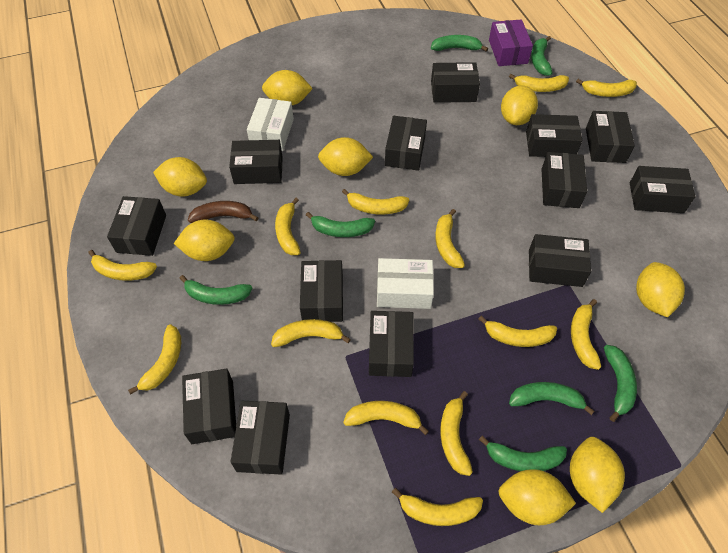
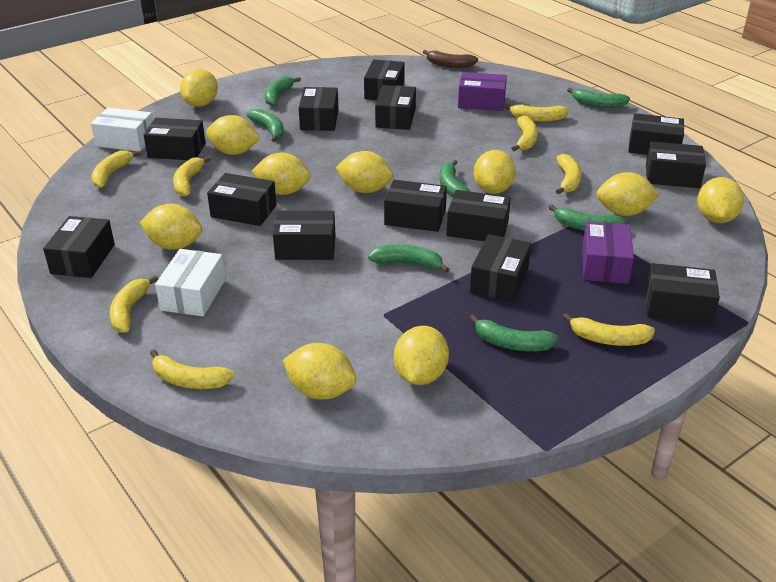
purple box: 1 -> 2
yellow banana: 13 -> 8
yellow lemon: 8 -> 10

